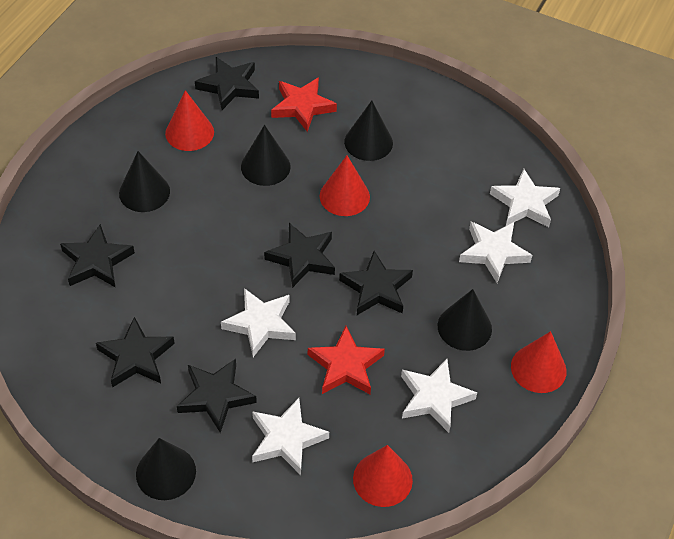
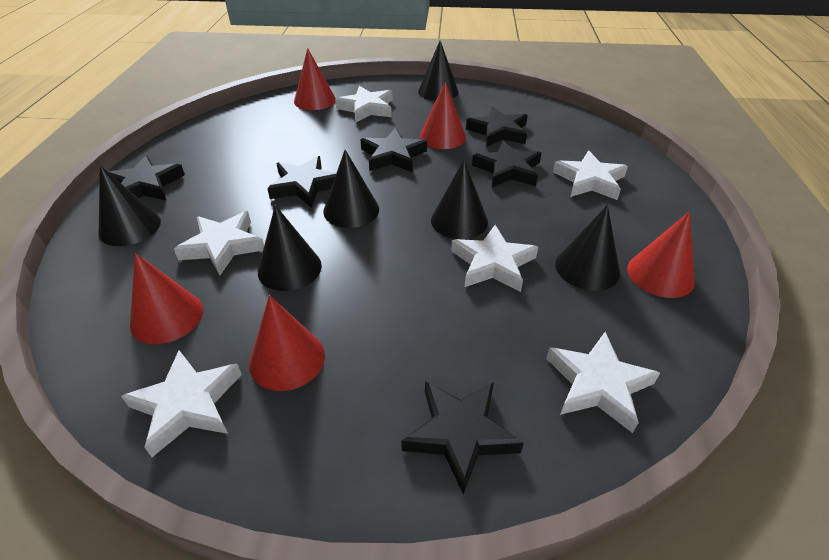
black cone: 5 -> 6
red cone: 4 -> 5
red star: 2 -> 0
white star: 5 -> 6

